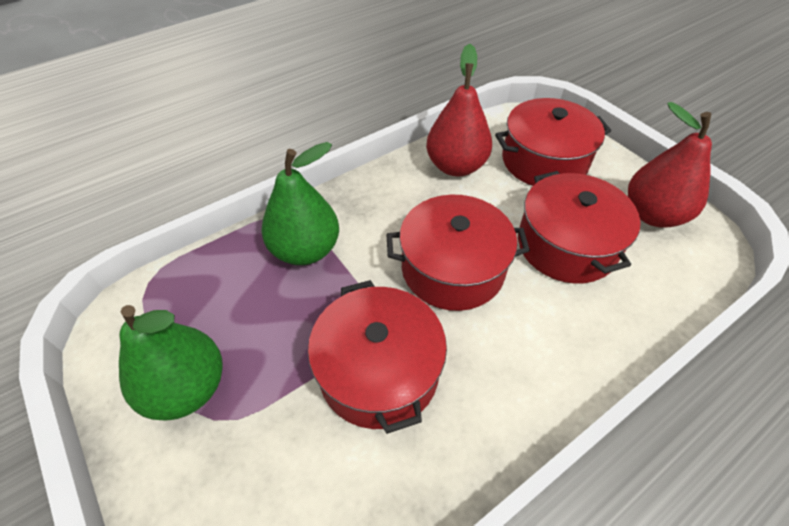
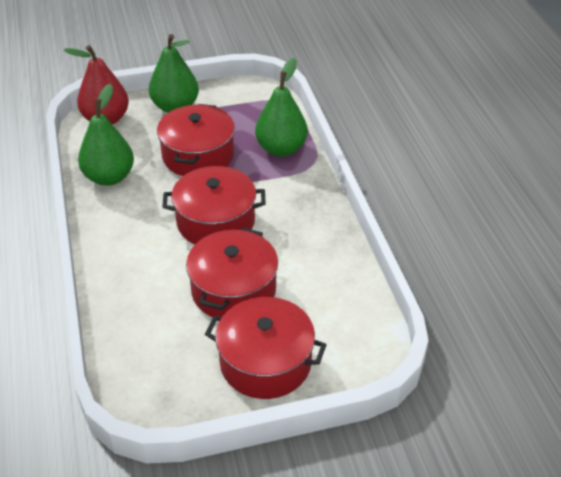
green pear: 2 -> 3
red pear: 2 -> 1

